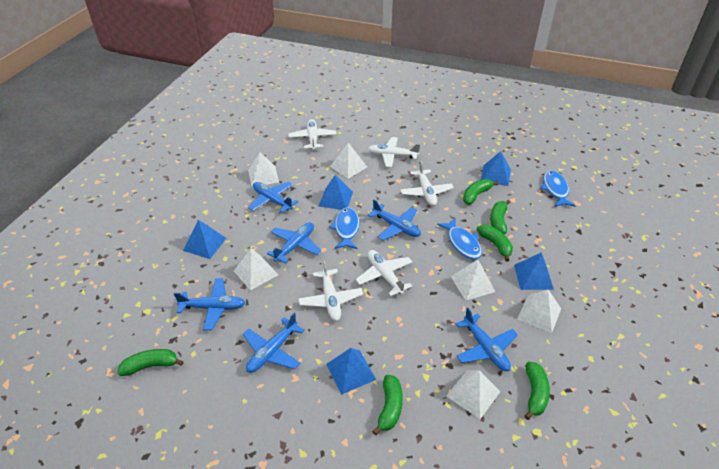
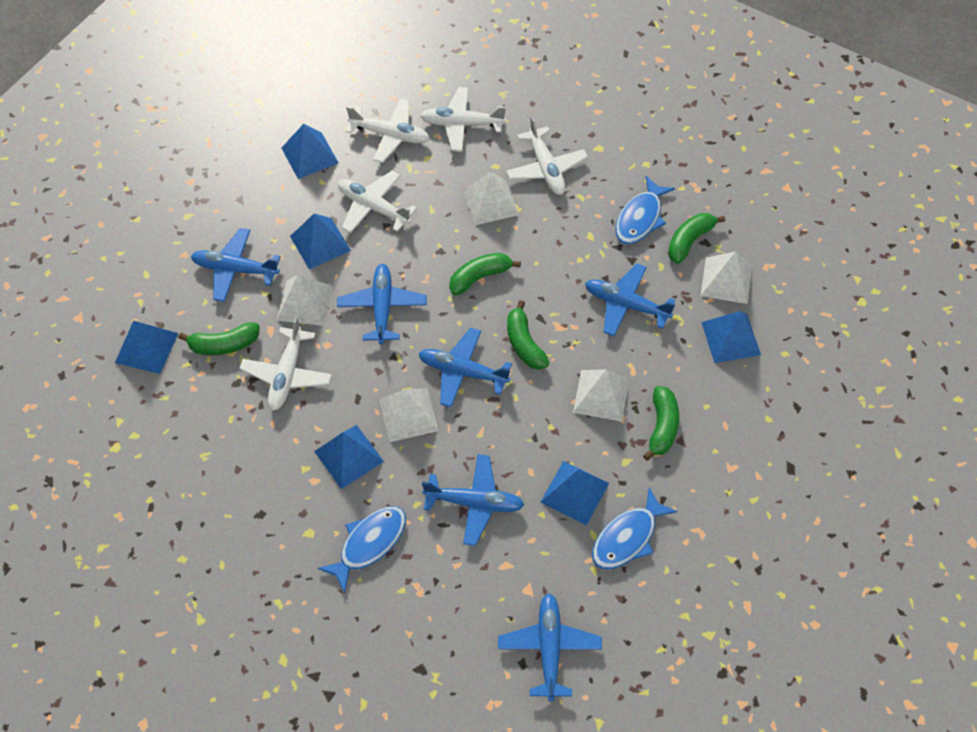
blue pyramid: 5 -> 6
green banana: 6 -> 5
white pyramid: 6 -> 5

